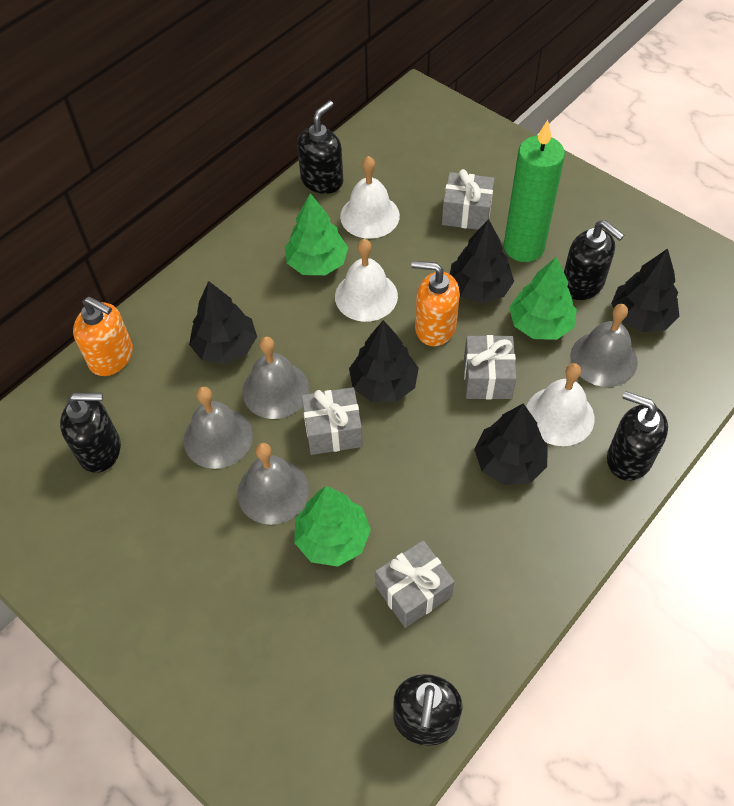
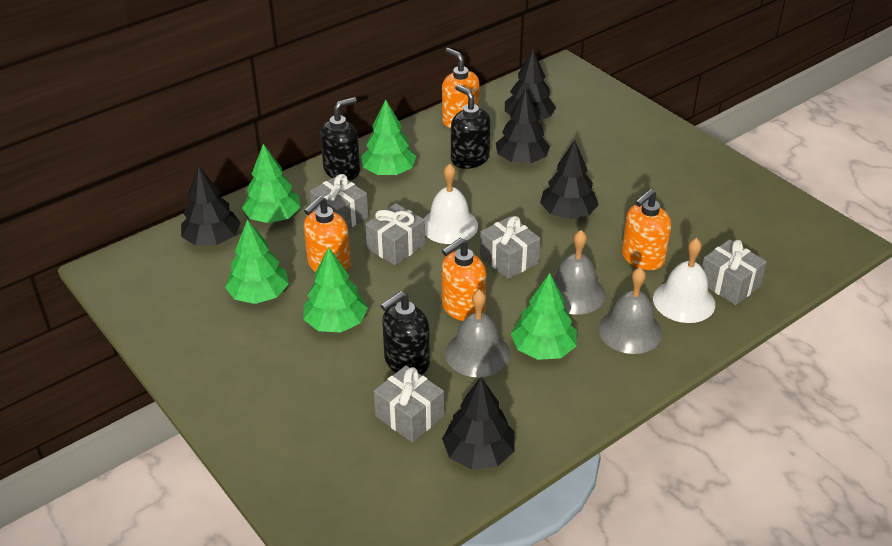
black soap dispenser: 5 -> 3
green candle: 1 -> 0
green tree: 3 -> 5
grey bell: 4 -> 3
grey gift: 4 -> 5
orange soap dispenser: 2 -> 4
white bell: 3 -> 2

